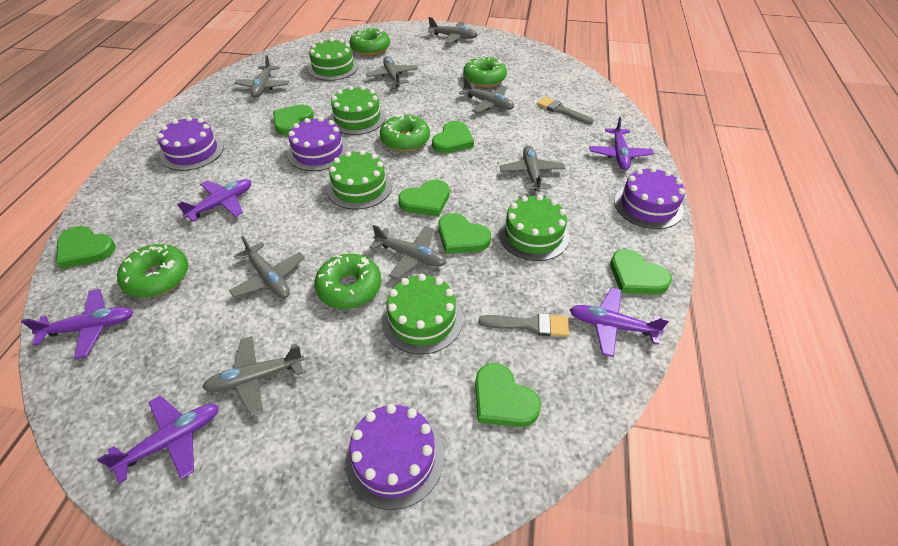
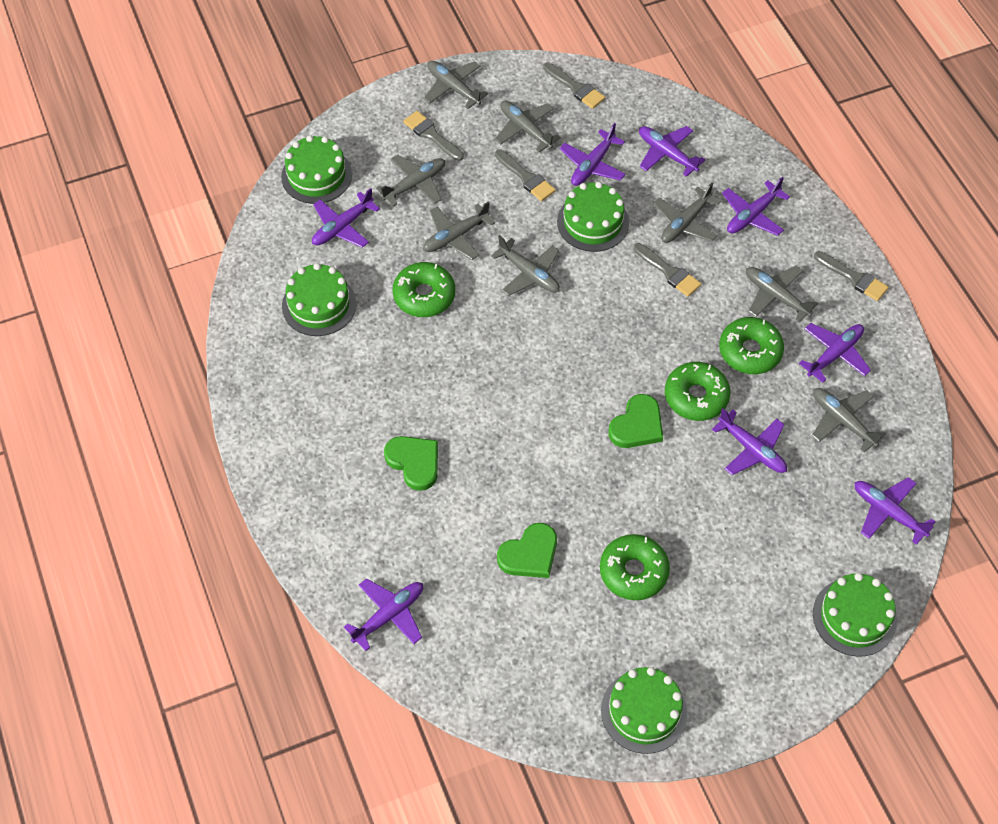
green donut: 5 -> 4
green heart: 7 -> 3
grey brush: 2 -> 5
purple cake: 4 -> 0
purple plane: 5 -> 8

